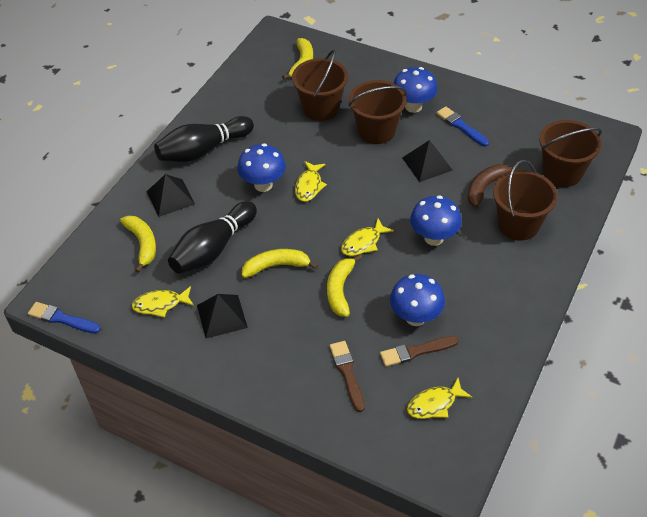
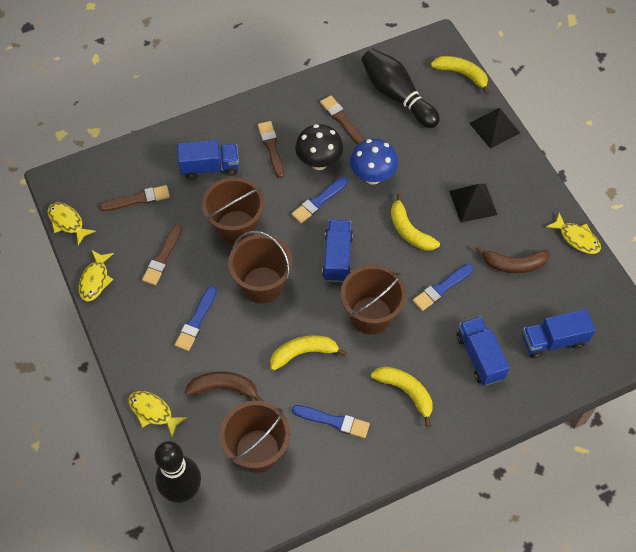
black mushroom: 0 -> 1
black pyramid: 3 -> 2
blue brush: 2 -> 4
blue mushroom: 4 -> 1
blue truck: 0 -> 4
brown banana: 1 -> 2
brown brush: 2 -> 4

